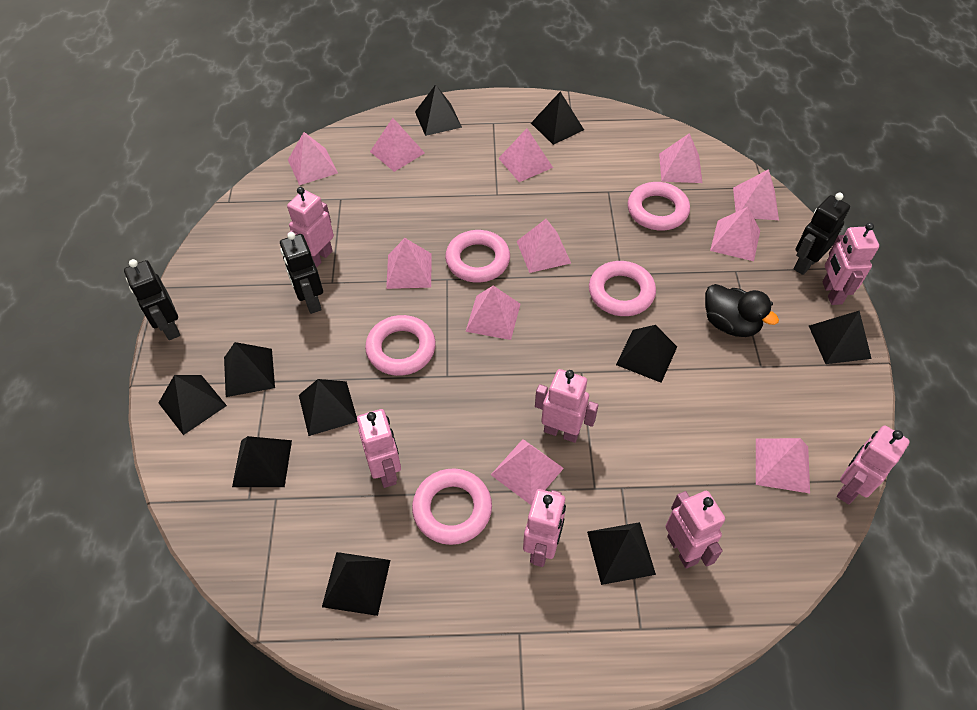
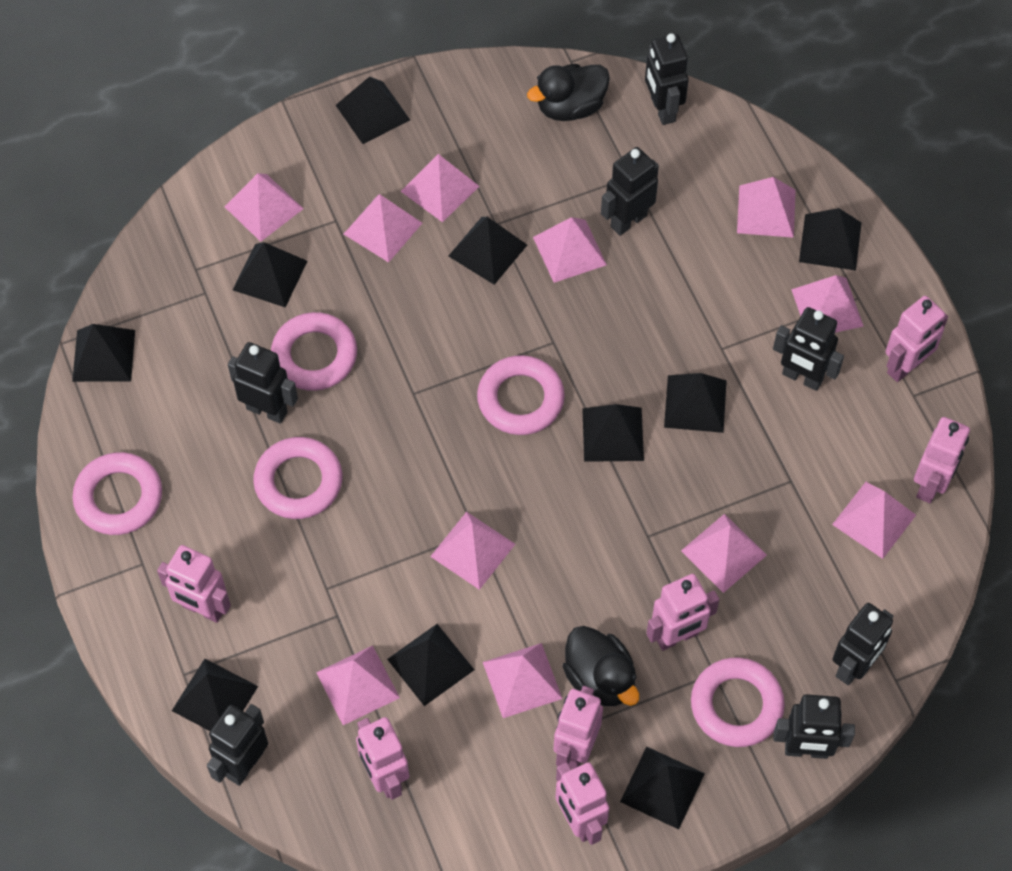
black duck: 1 -> 2
black robot: 3 -> 7

